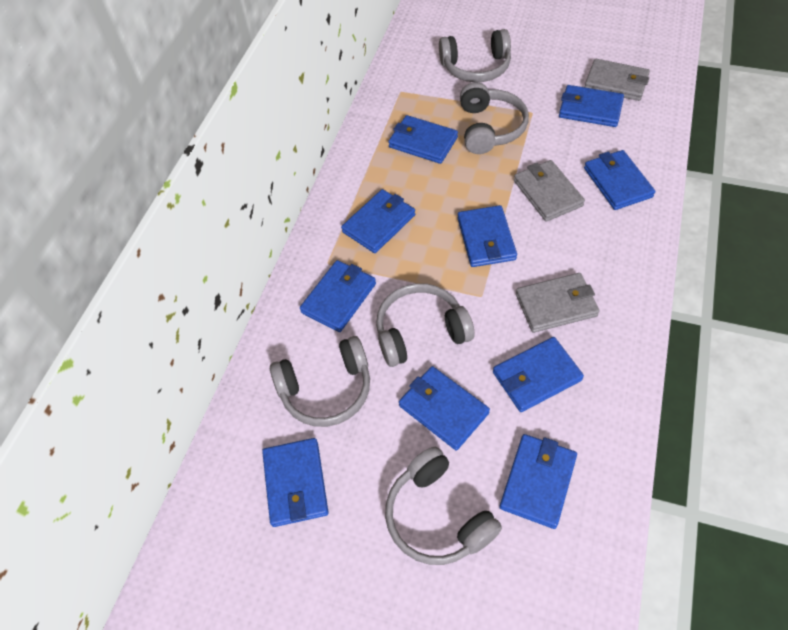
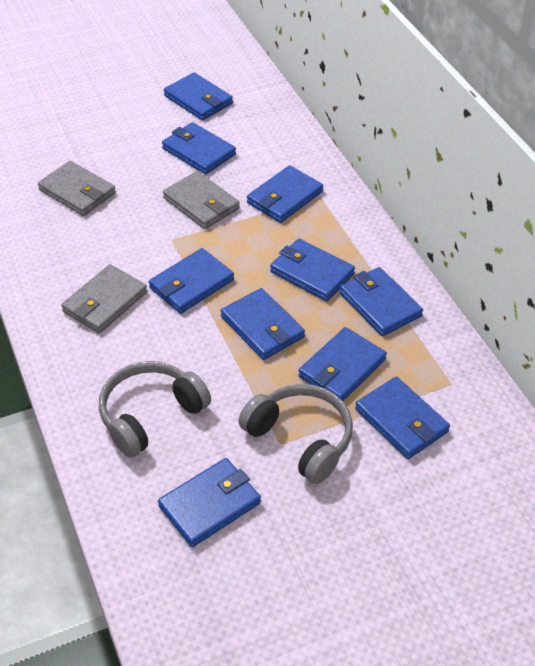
grey headphones: 5 -> 2

